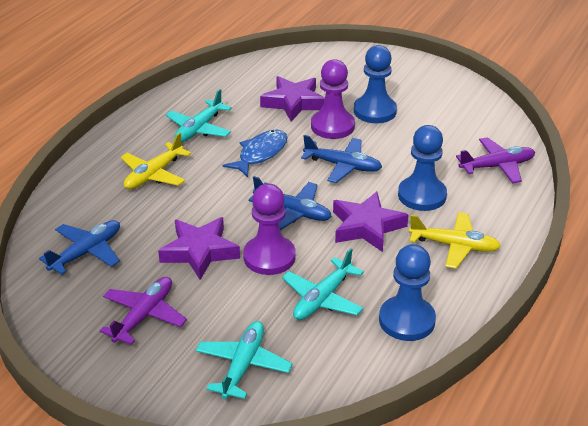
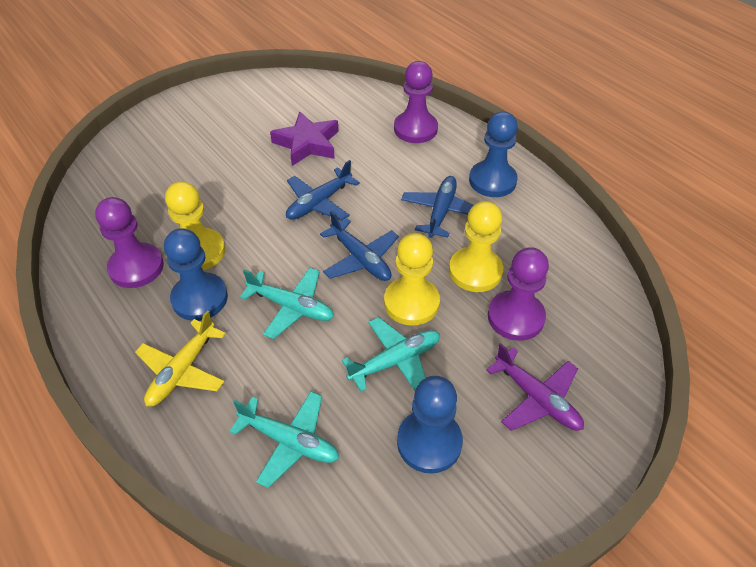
blue fish: 1 -> 0
purple pawn: 2 -> 3
purple plane: 2 -> 1
purple star: 3 -> 1
yellow pawn: 0 -> 3
yellow plane: 2 -> 1

